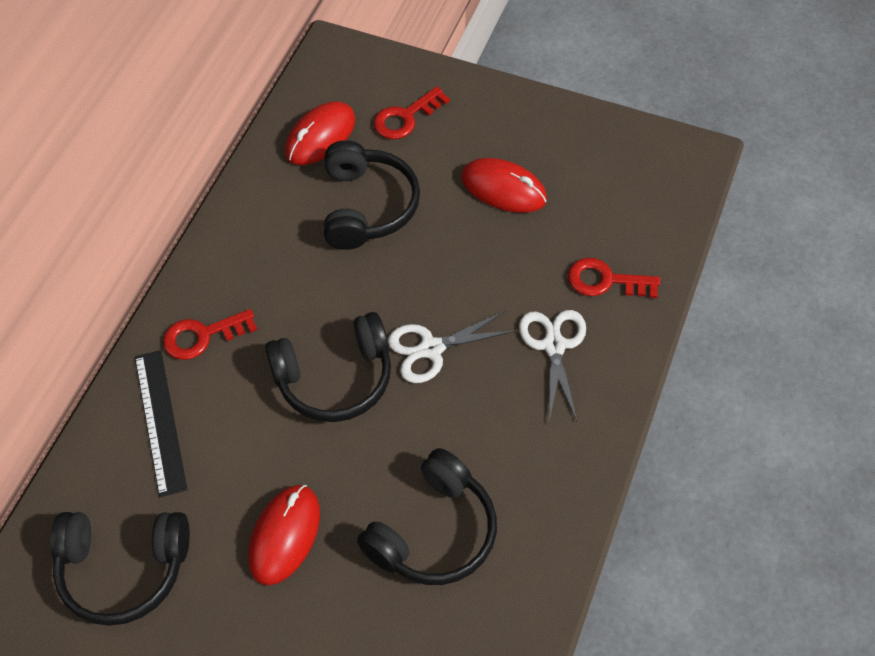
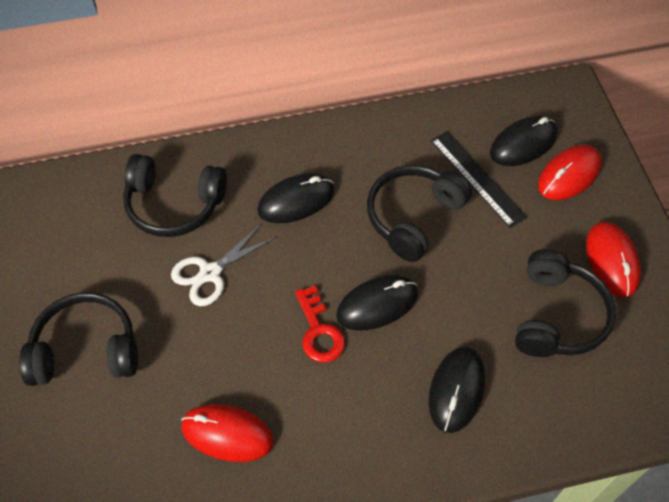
black mouse: 0 -> 4
red key: 3 -> 1
white scissors: 2 -> 1

